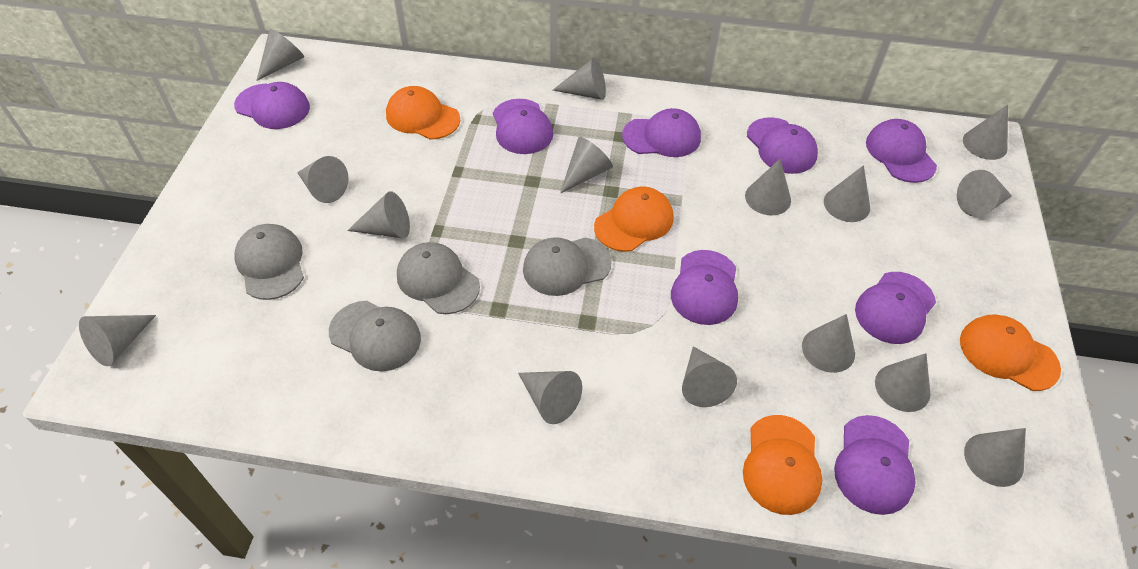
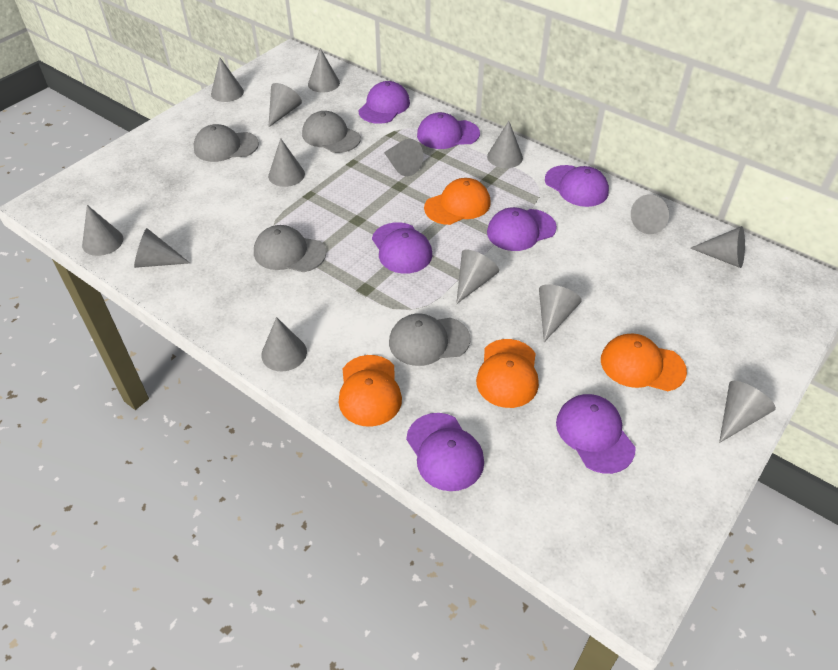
grey cone: 15 -> 14
purple cap: 8 -> 7

